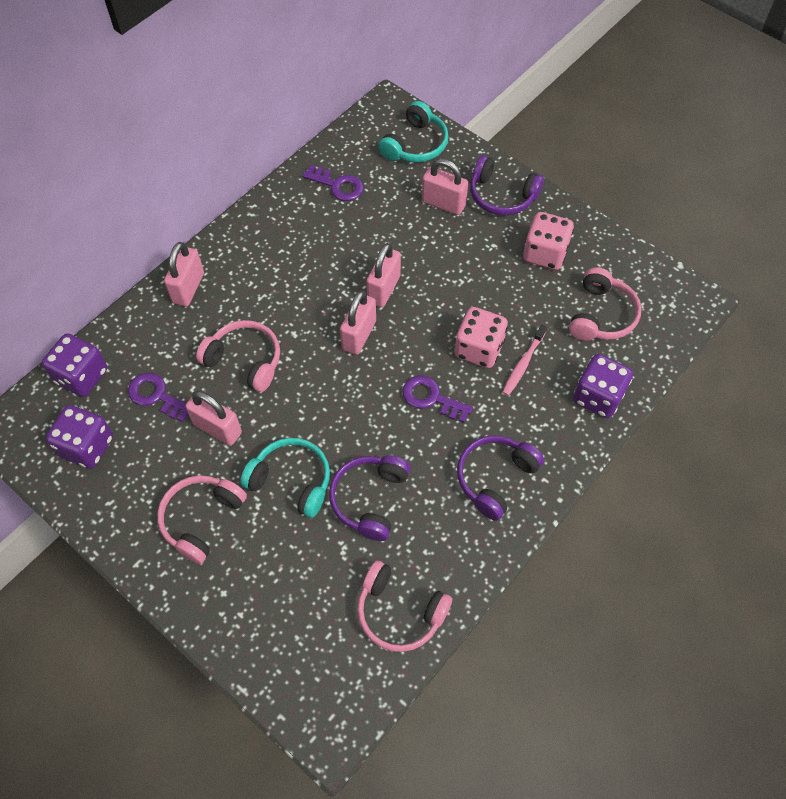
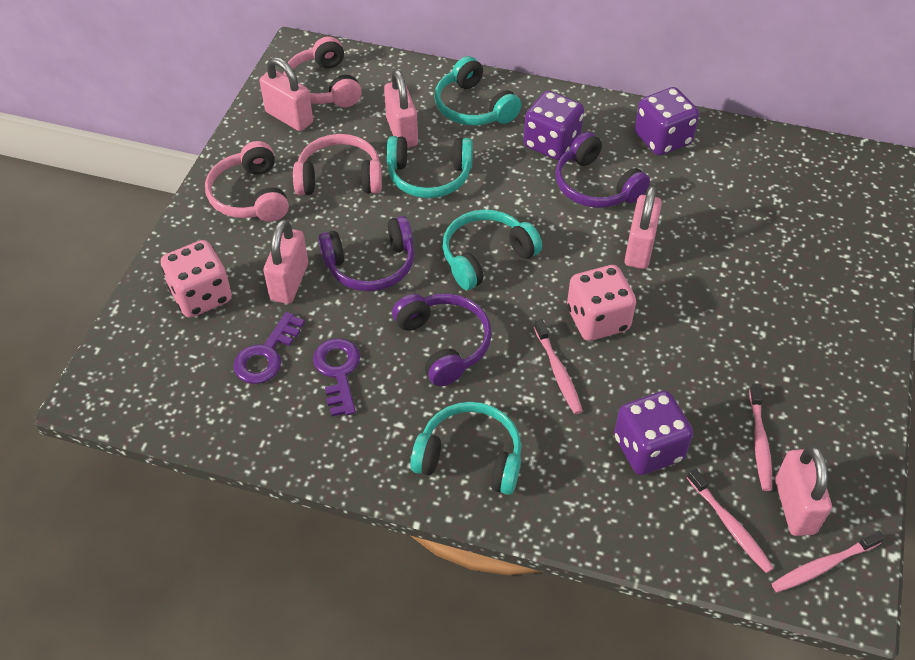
pink headphones: 4 -> 3
pink toothbrush: 1 -> 4
purple key: 3 -> 2
turquoise headphones: 2 -> 4

